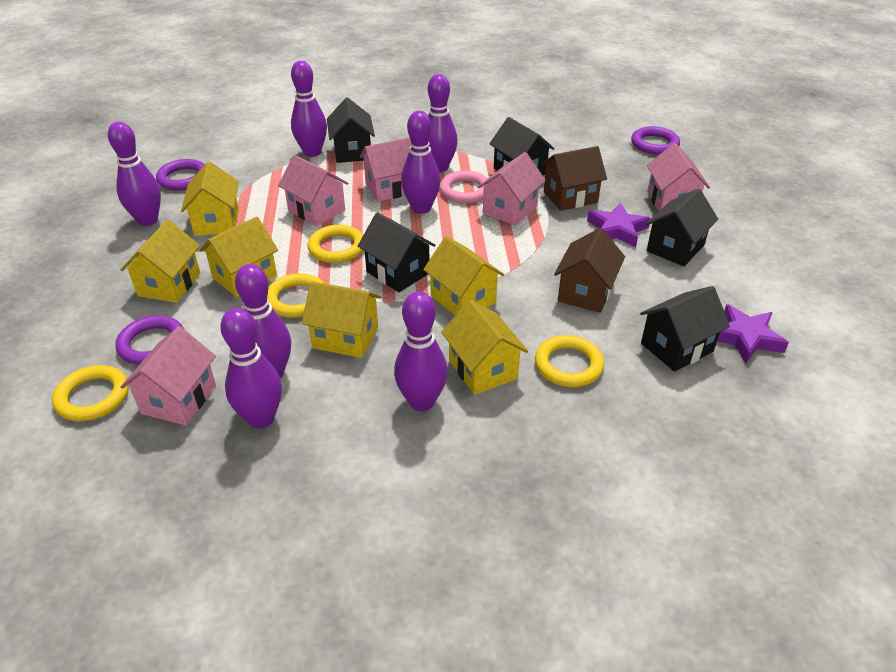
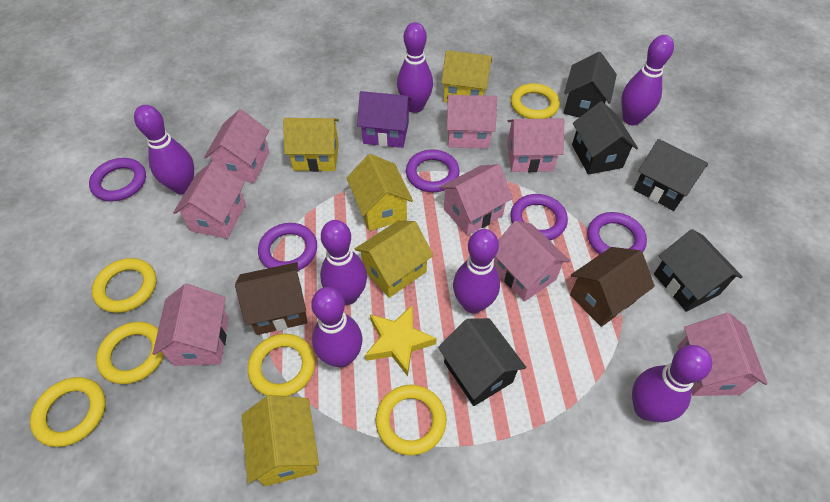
pink house: 5 -> 8
pink ring: 1 -> 0
purple house: 0 -> 1
purple ring: 3 -> 5
purple star: 2 -> 0
yellow house: 6 -> 5
yellow ring: 4 -> 6
yellow star: 0 -> 1

